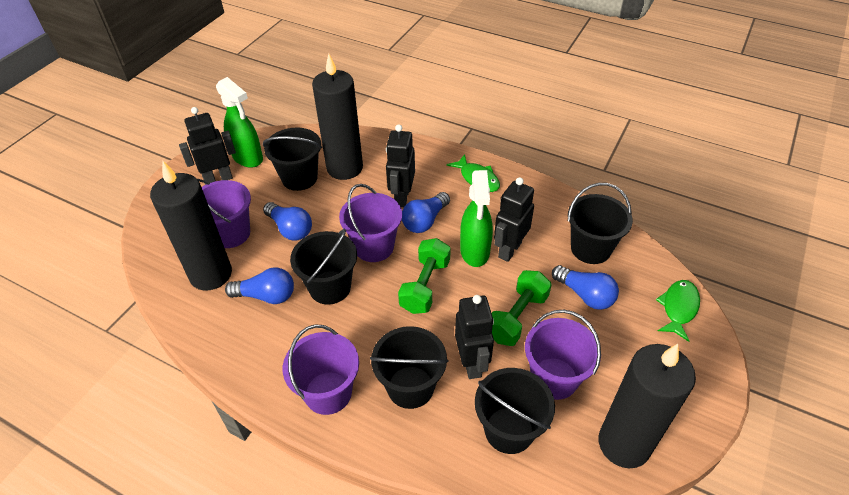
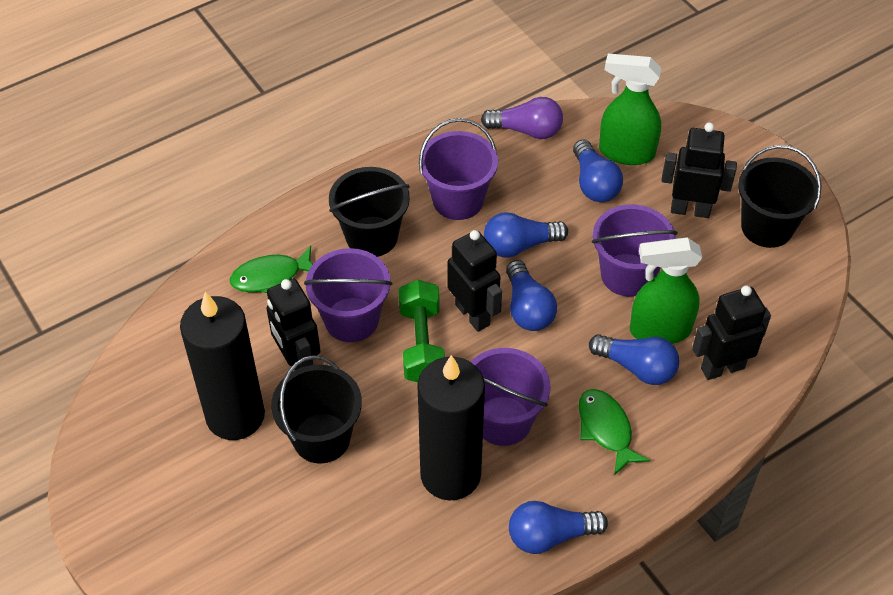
black bucket: 5 -> 3
black candle: 3 -> 2
blue light bulb: 4 -> 5
green dumbbell: 2 -> 1
purple light bulb: 0 -> 1

